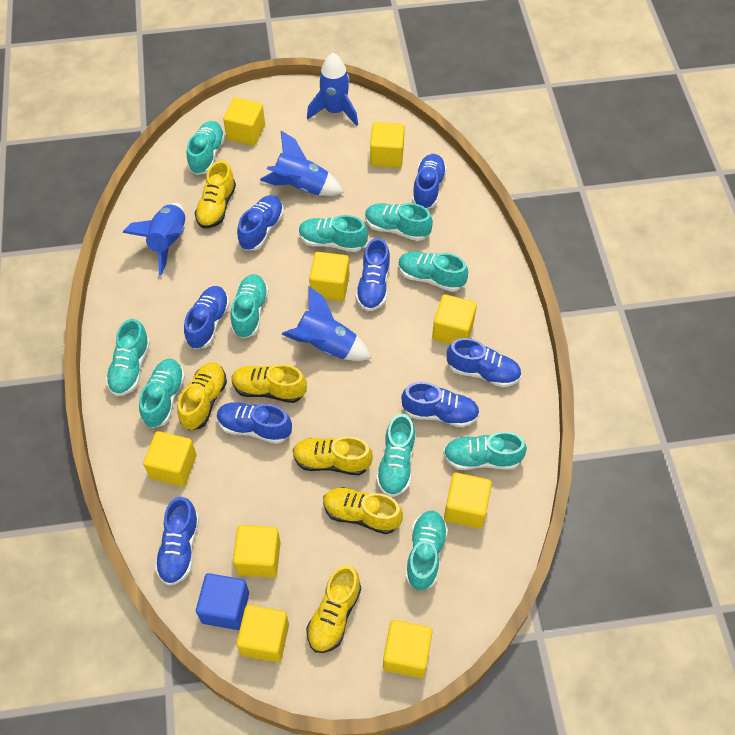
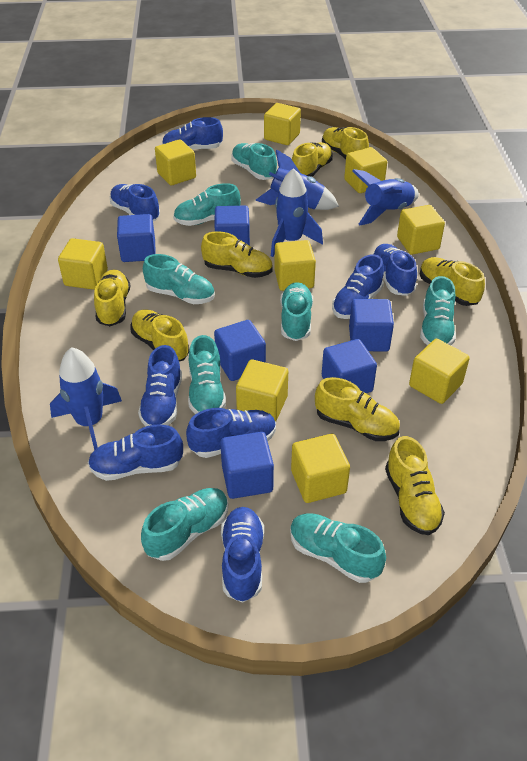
blue cube: 1 -> 6
turquoise shoe: 10 -> 8
yellow shoe: 6 -> 8

